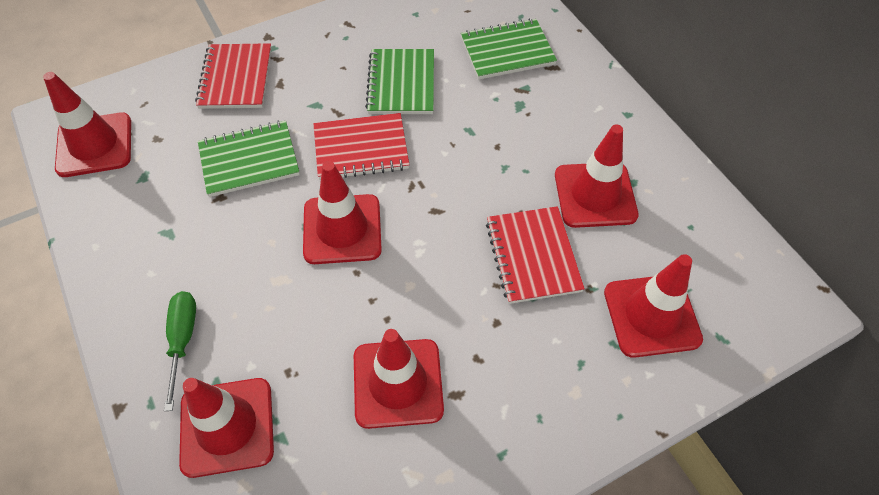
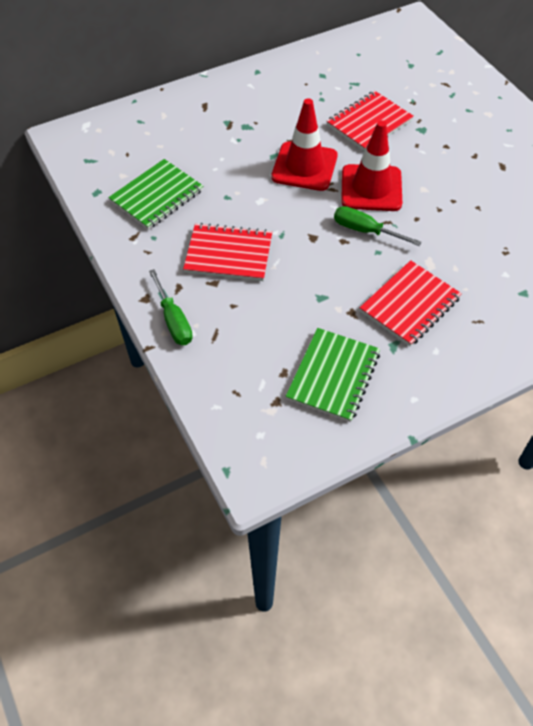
green notebook: 3 -> 2
green screwdriver: 1 -> 2
red traffic cone: 6 -> 2

